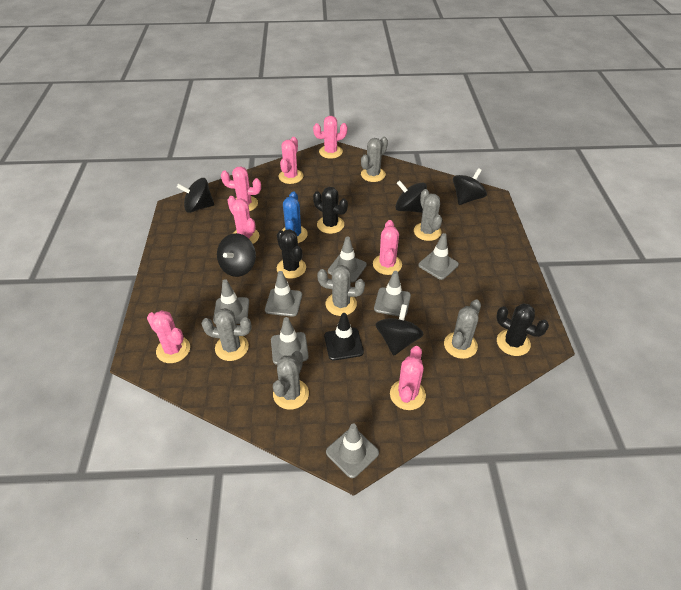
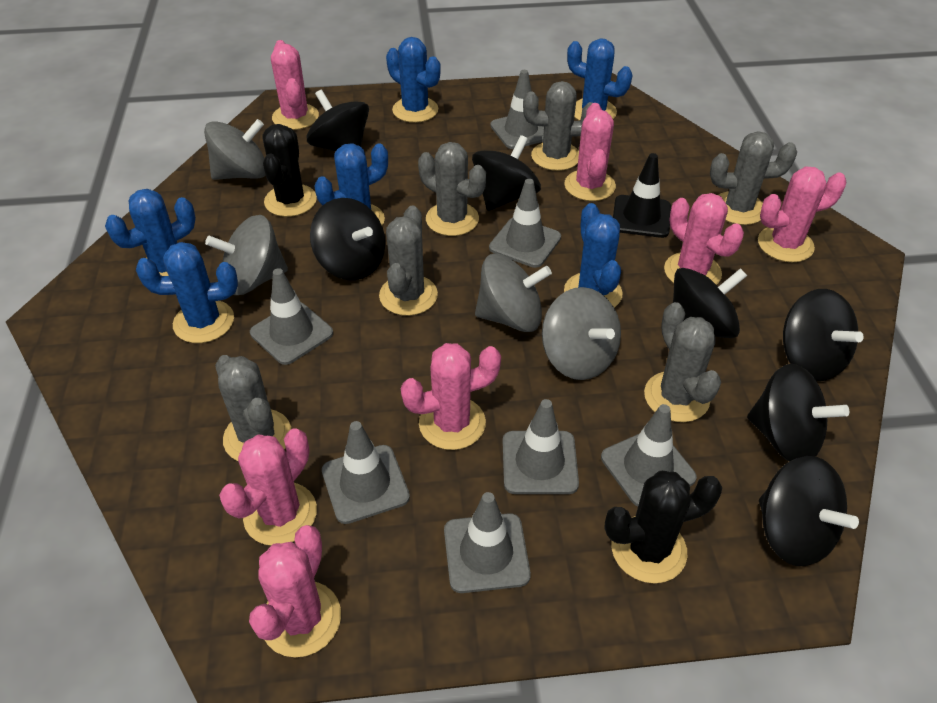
black cactus: 3 -> 2
black spinning top: 5 -> 7
blue cactus: 1 -> 6
grey spinning top: 0 -> 4

